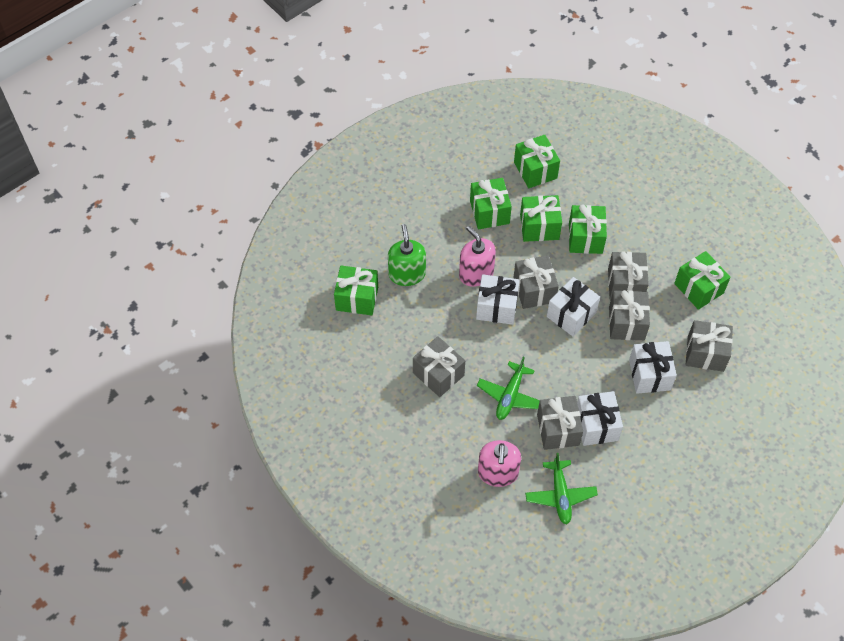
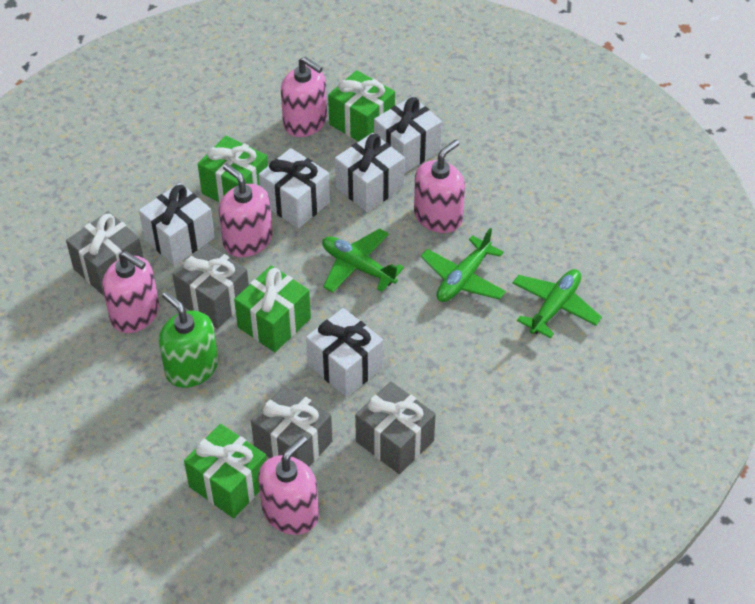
green gift: 6 -> 4
green plane: 2 -> 3
grey gift: 6 -> 4
pink soap dispenser: 2 -> 5
white gift: 4 -> 5

